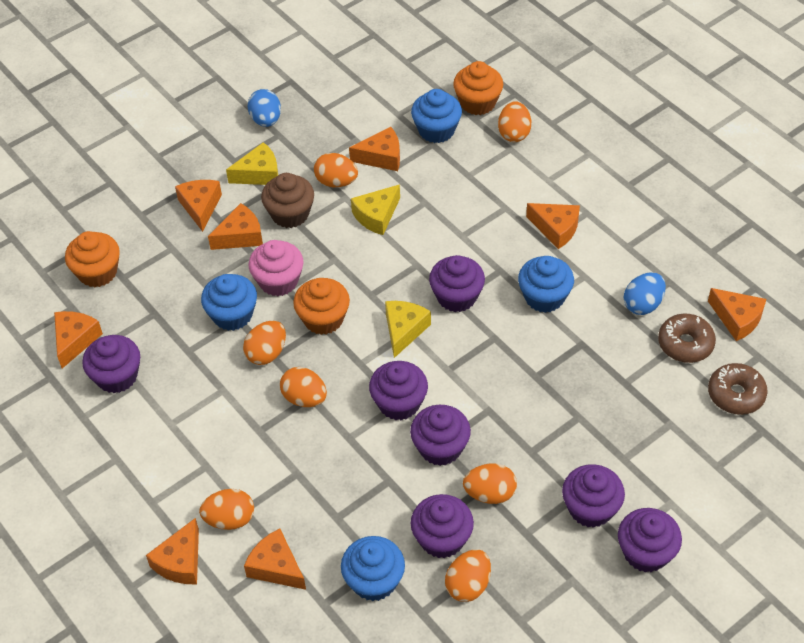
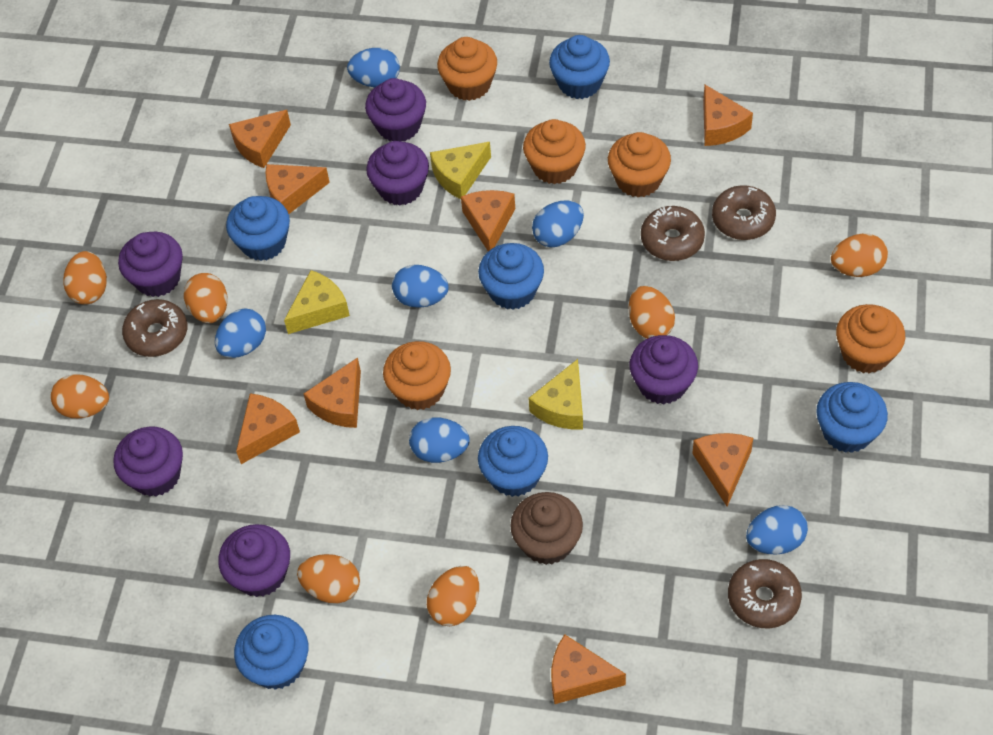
blue cupcake: 4 -> 6
blue egg: 2 -> 6
brown donut: 2 -> 4
orange cupcake: 3 -> 5
pink cupcake: 1 -> 0
purple cupcake: 7 -> 6

